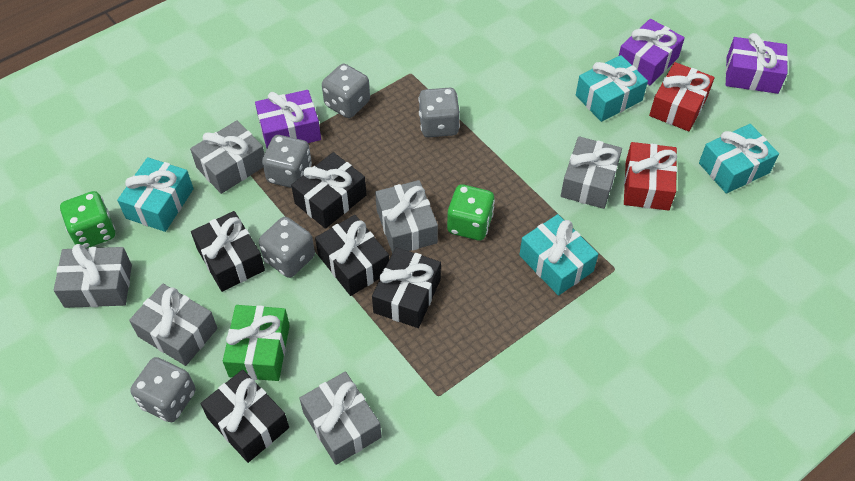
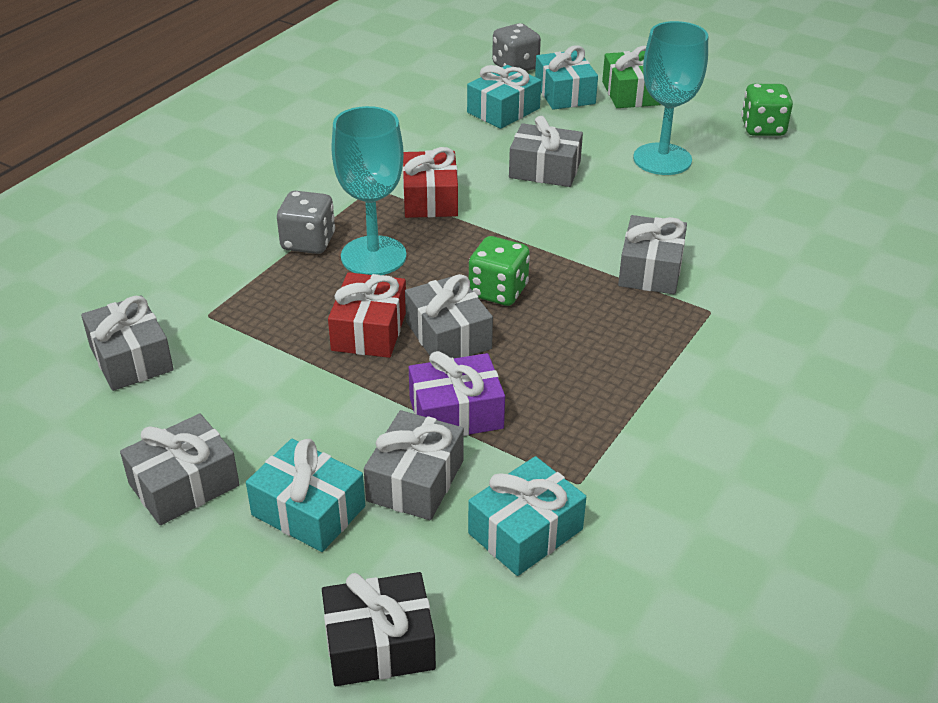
black gift: 5 -> 1
grey dice: 5 -> 2
purple gift: 3 -> 1
turquoise goblet: 0 -> 2

